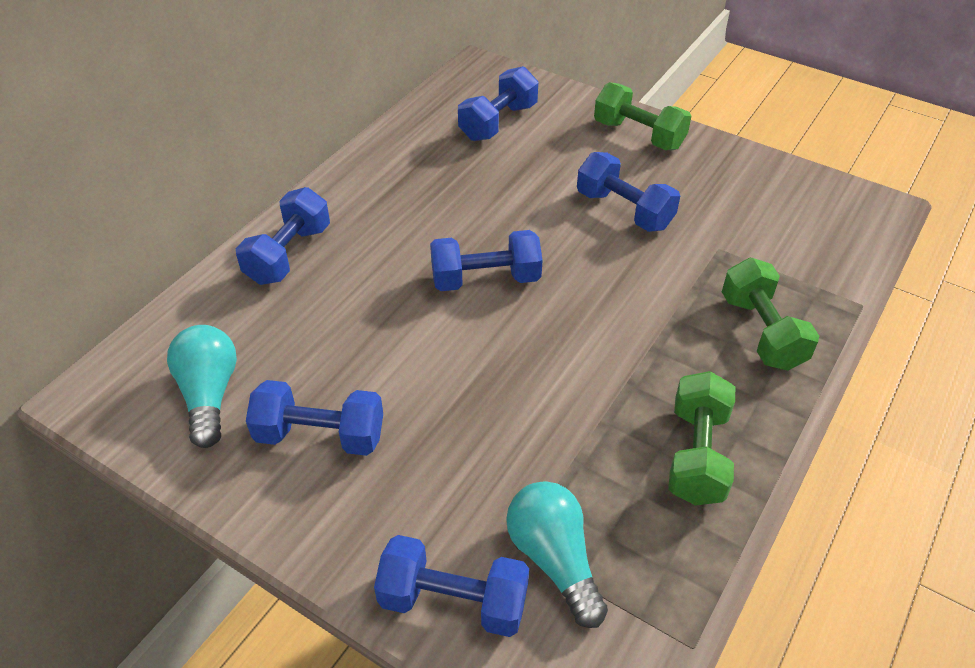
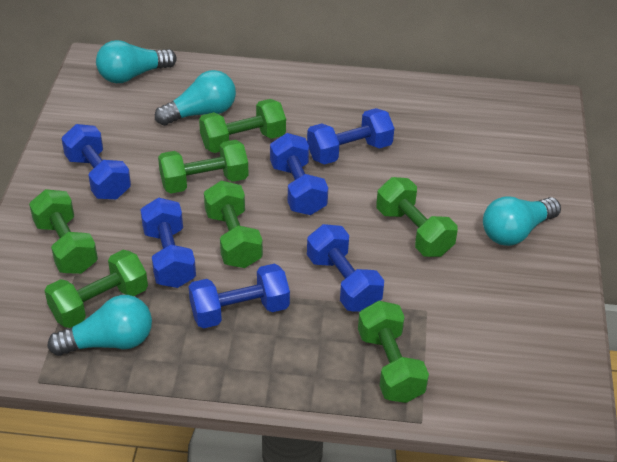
green dumbbell: 3 -> 7
turquoise light bulb: 2 -> 4

